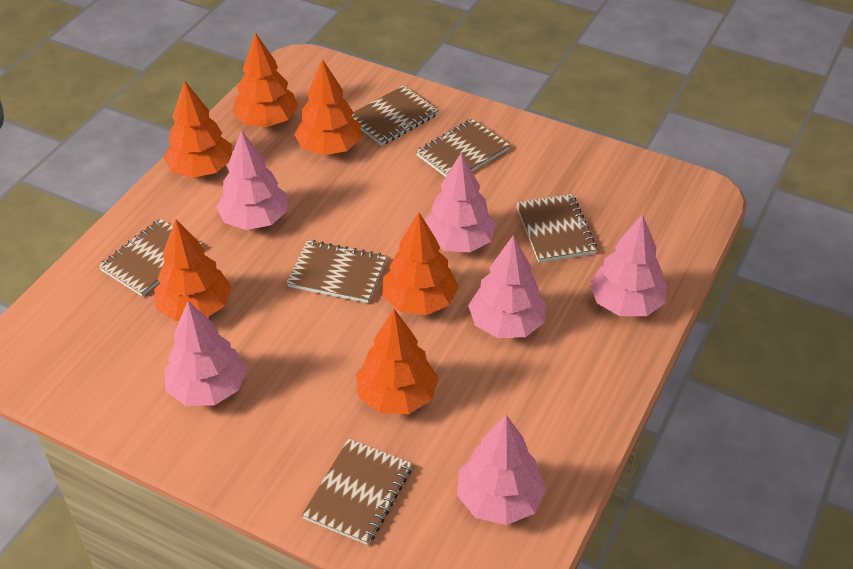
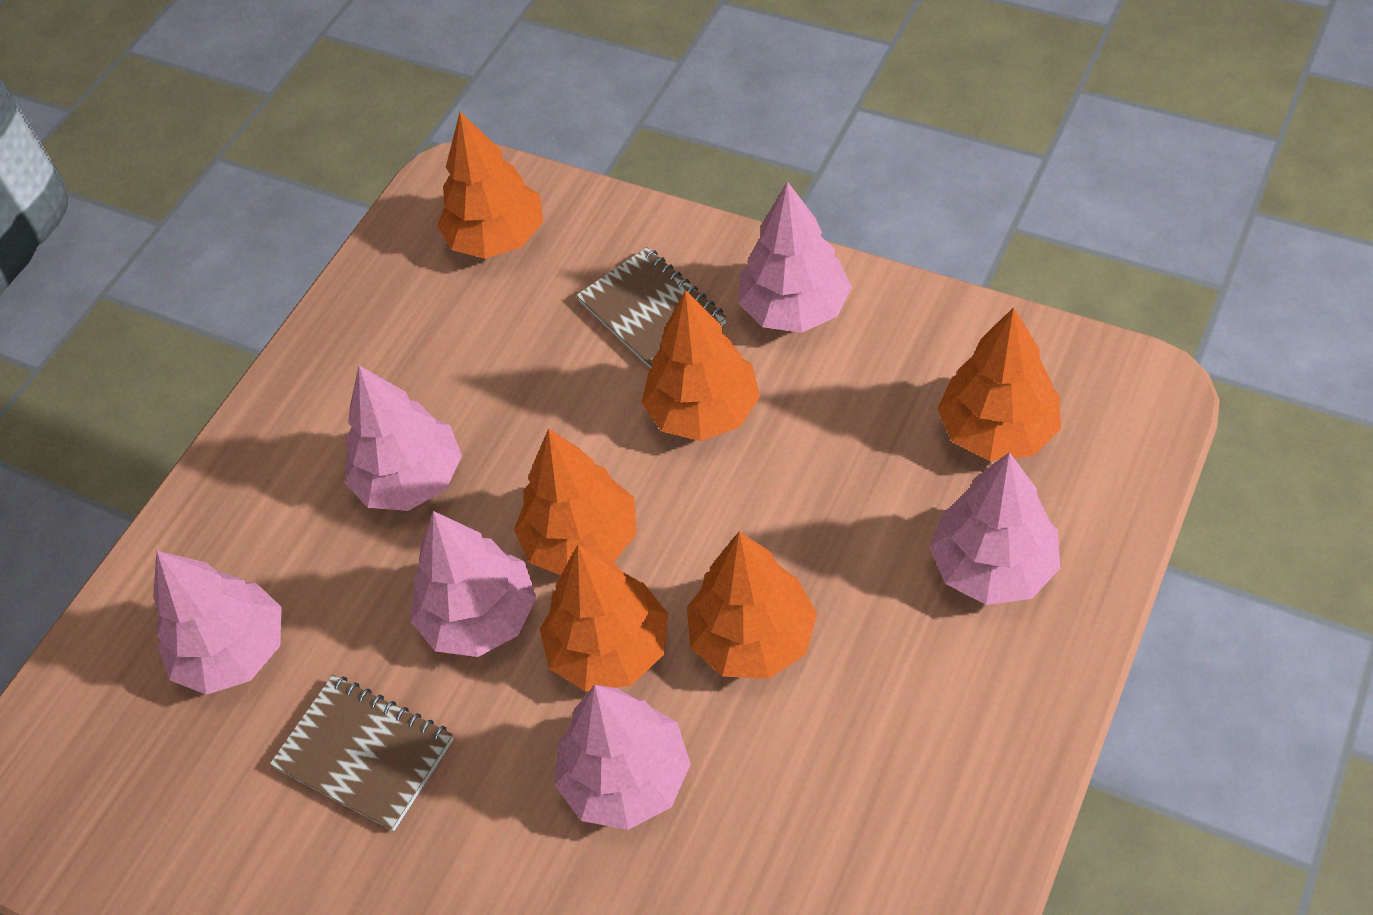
brown notebook: 6 -> 2

